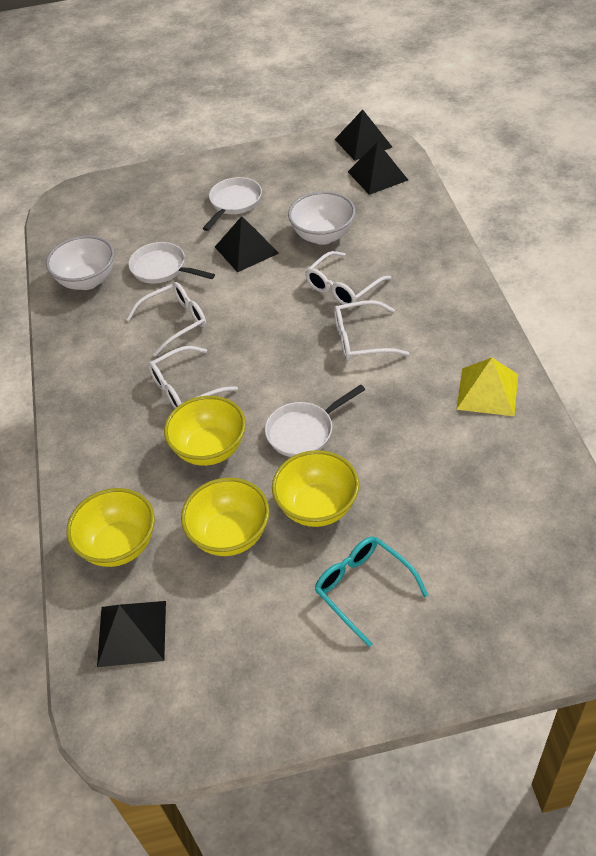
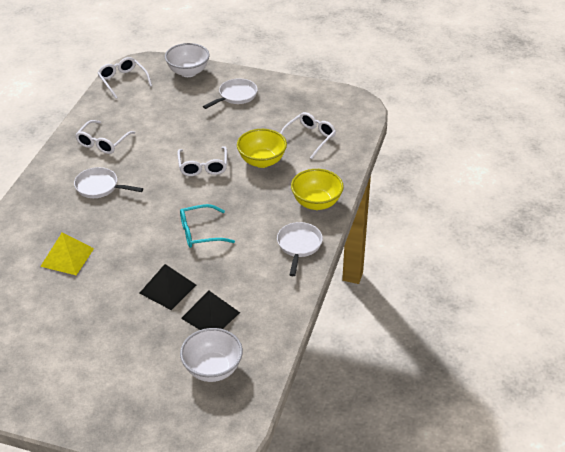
black pyramid: 4 -> 2
yellow bowl: 4 -> 2

